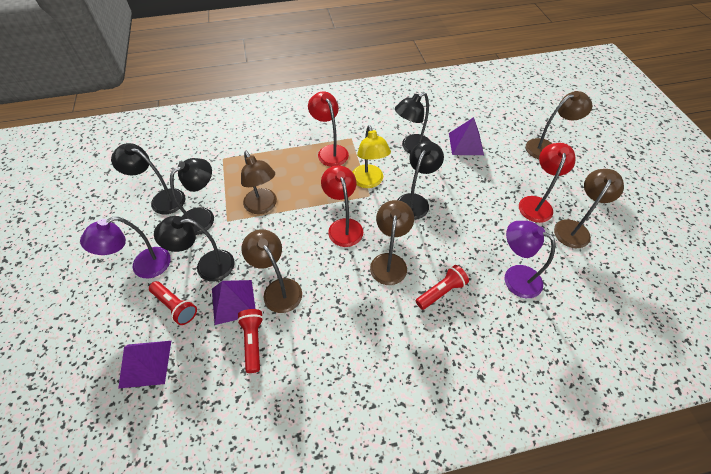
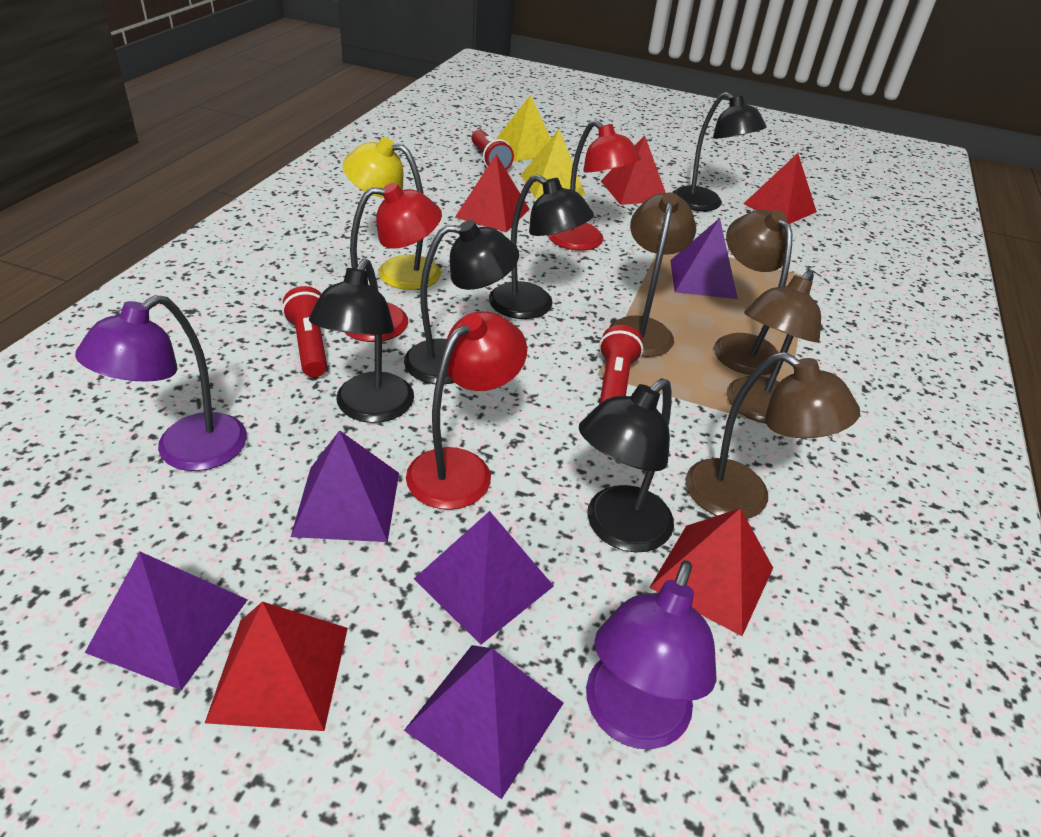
brown lamp: 5 -> 4
purple pyramid: 3 -> 5
red pyramid: 0 -> 5
yellow pyramid: 0 -> 2

